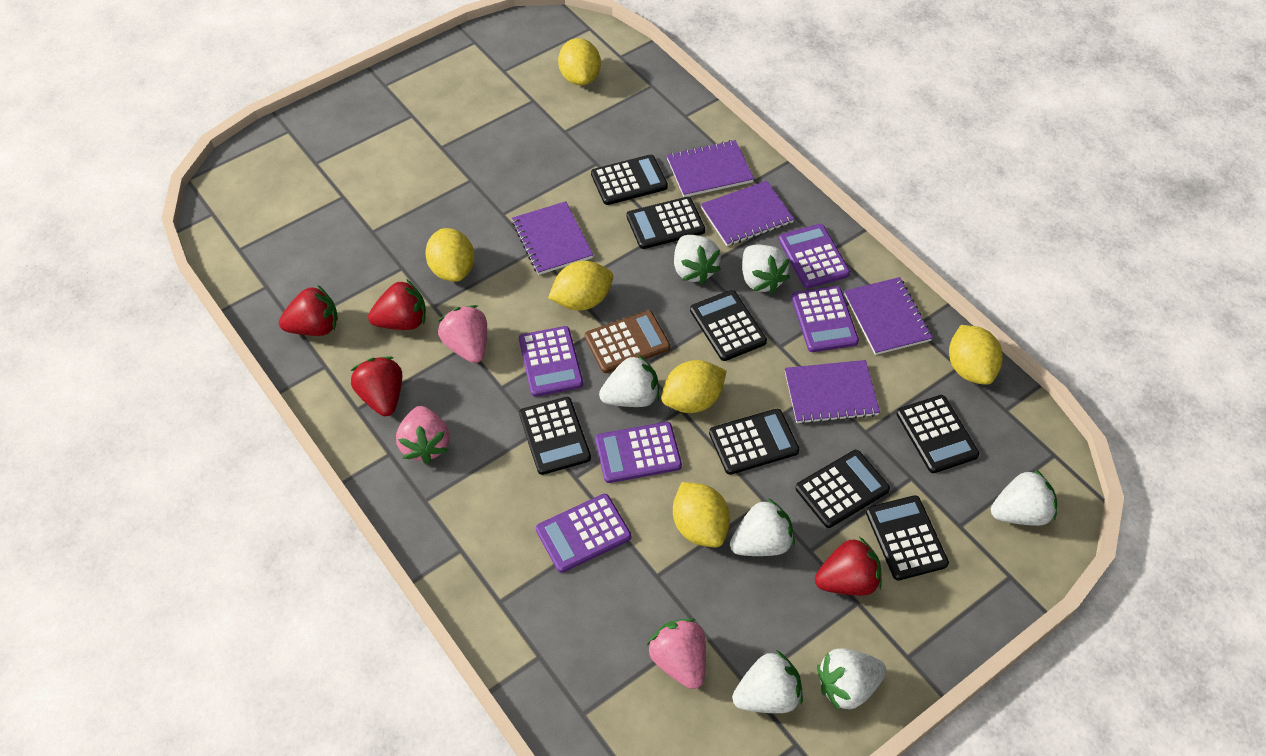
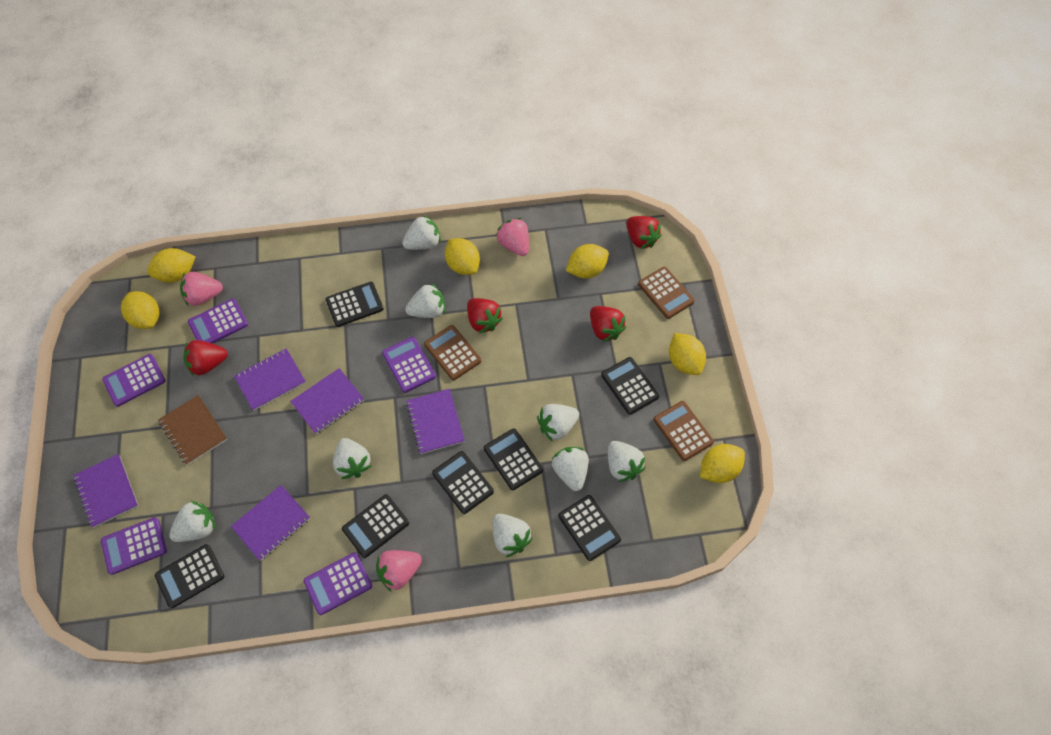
black calculator: 8 -> 7
brown calculator: 1 -> 3
brown notebook: 0 -> 1
white strawberry: 7 -> 8

